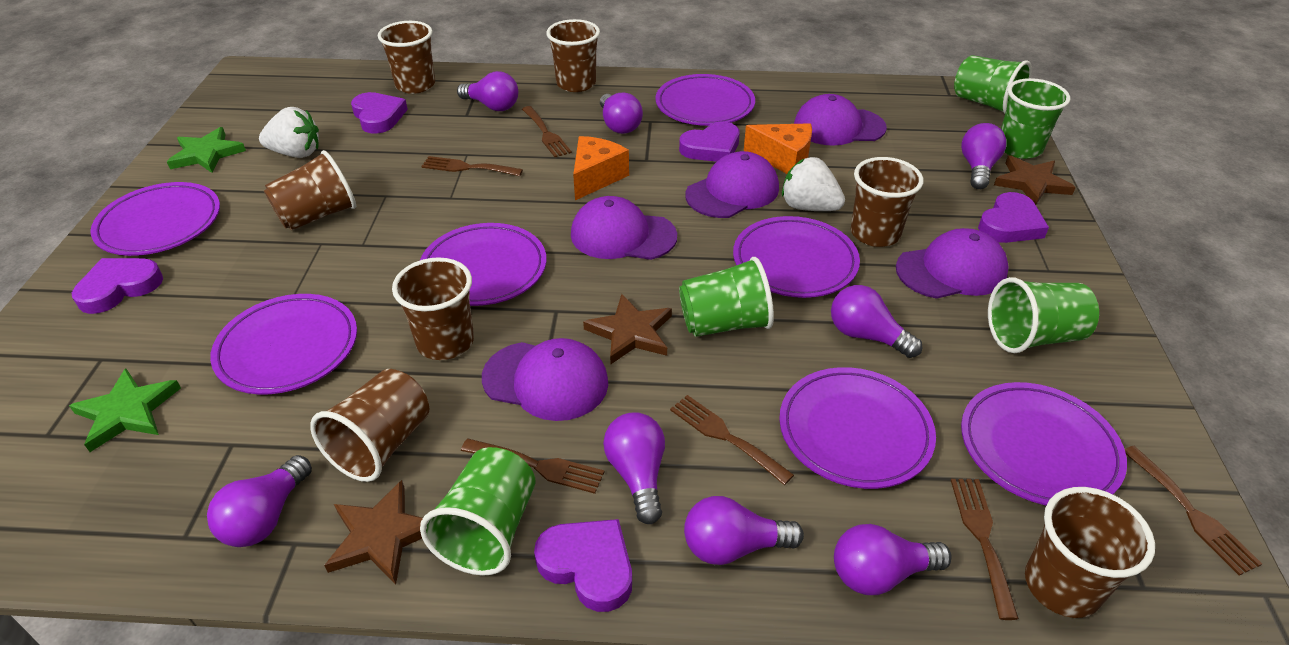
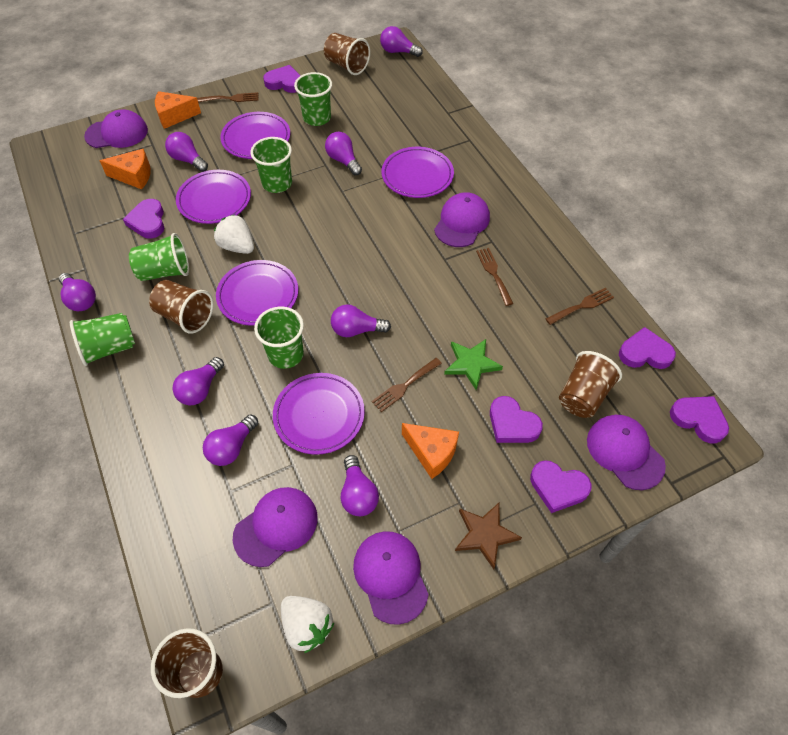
brown cup: 7 -> 4
brown fork: 6 -> 4
brown star: 3 -> 1
green star: 2 -> 1
orange cheese: 2 -> 3
purple heart: 5 -> 6
purple plate: 7 -> 5

